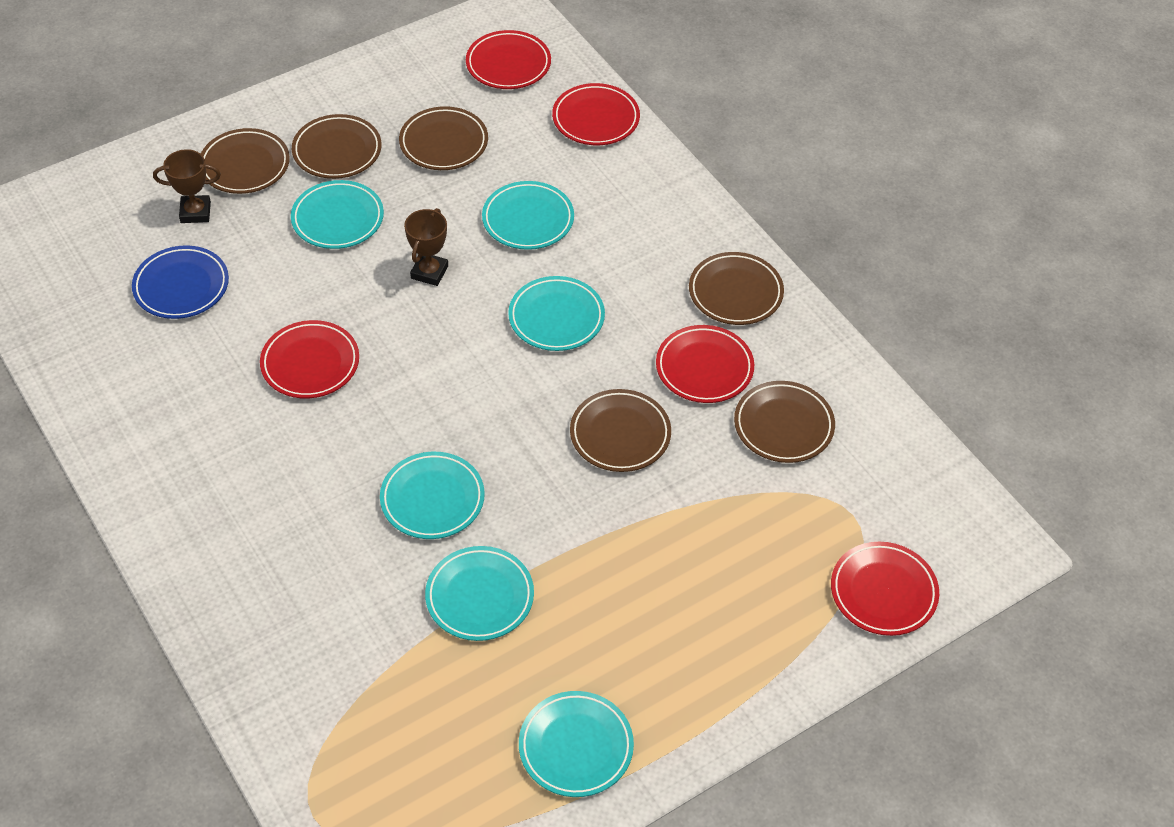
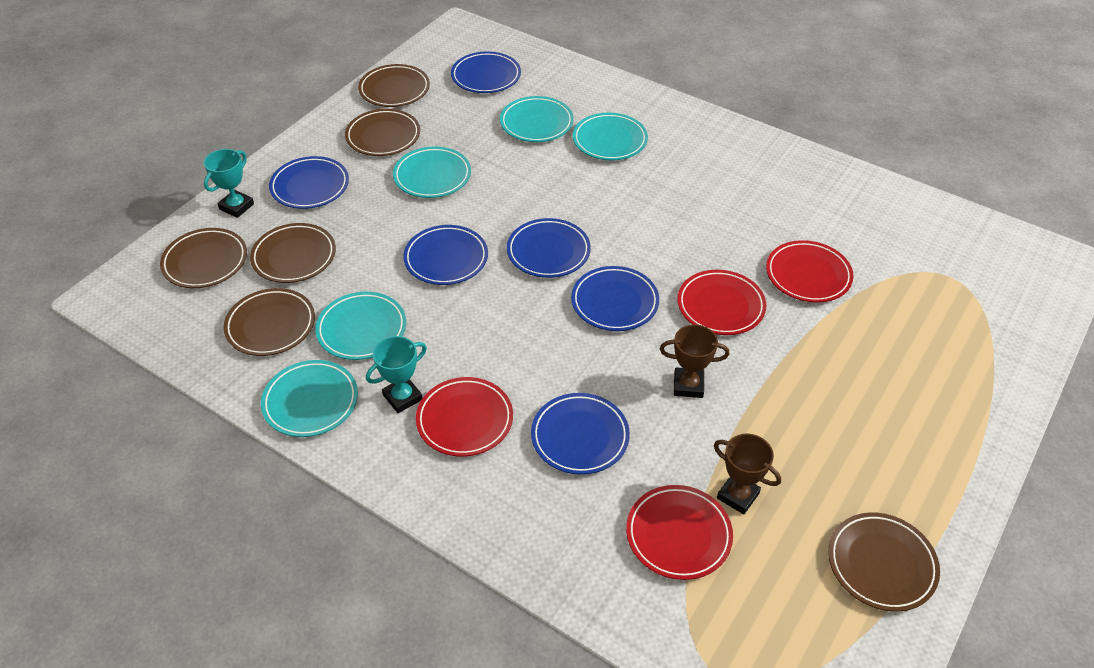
blue plate: 1 -> 6
red plate: 5 -> 4
turquoise plate: 6 -> 5
turquoise trophy: 0 -> 2

